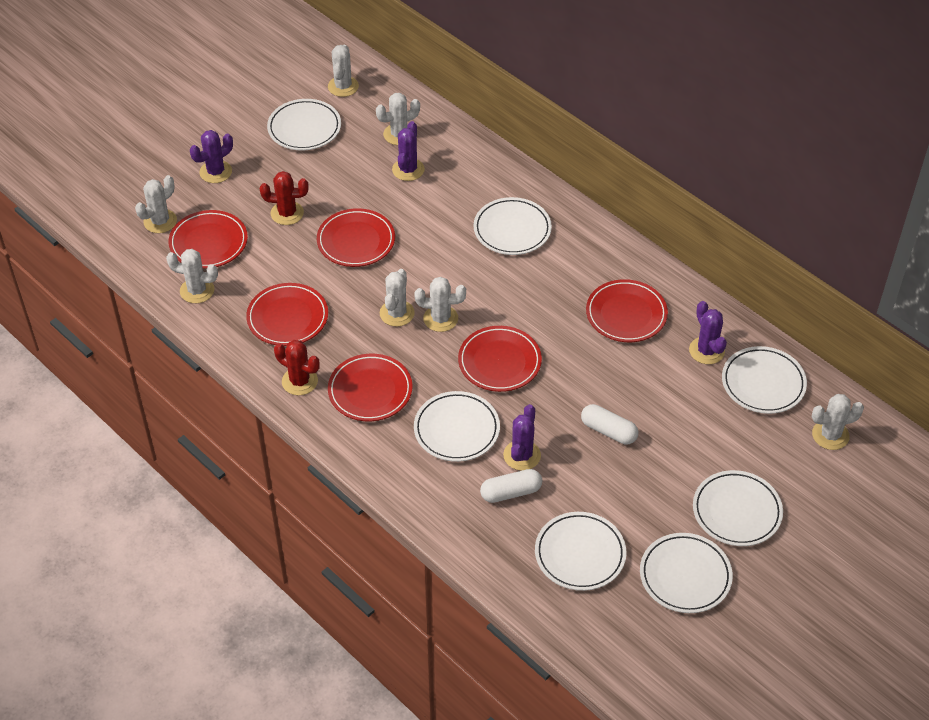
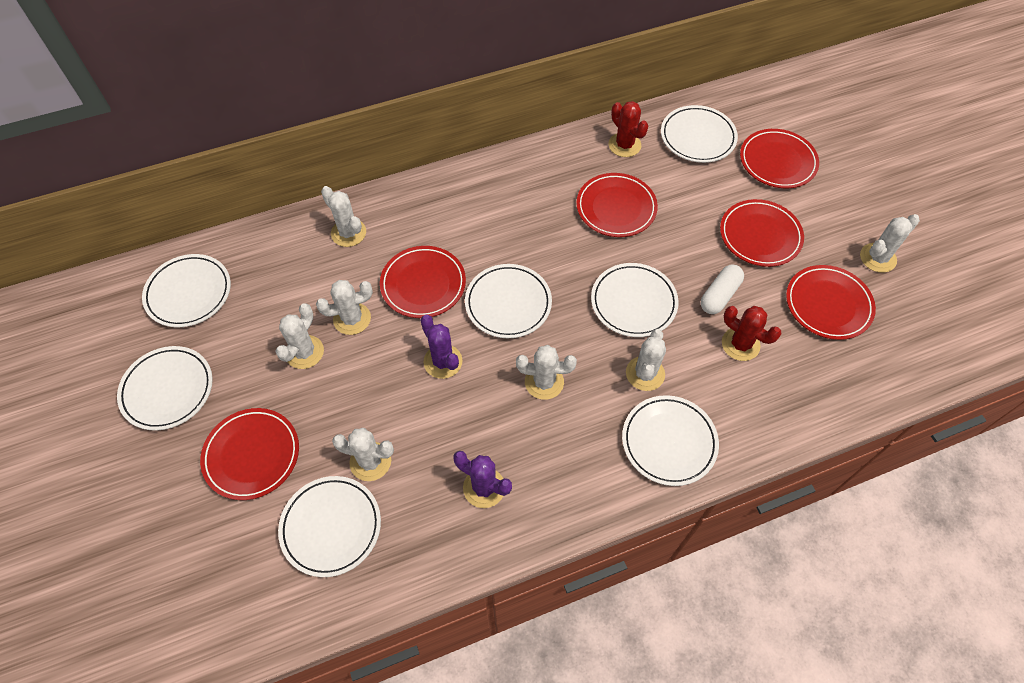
purple cactus: 4 -> 2
white capsule: 2 -> 1

